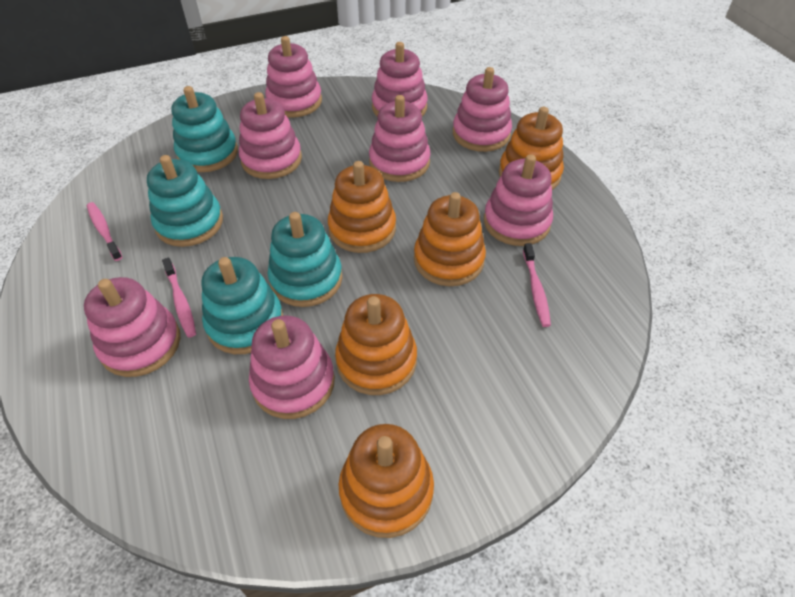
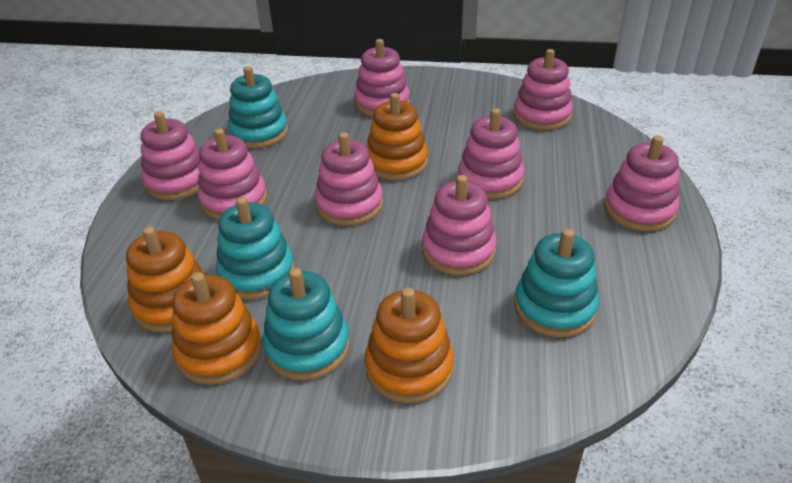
orange stacking toy: 5 -> 4
pink toothbrush: 3 -> 0

